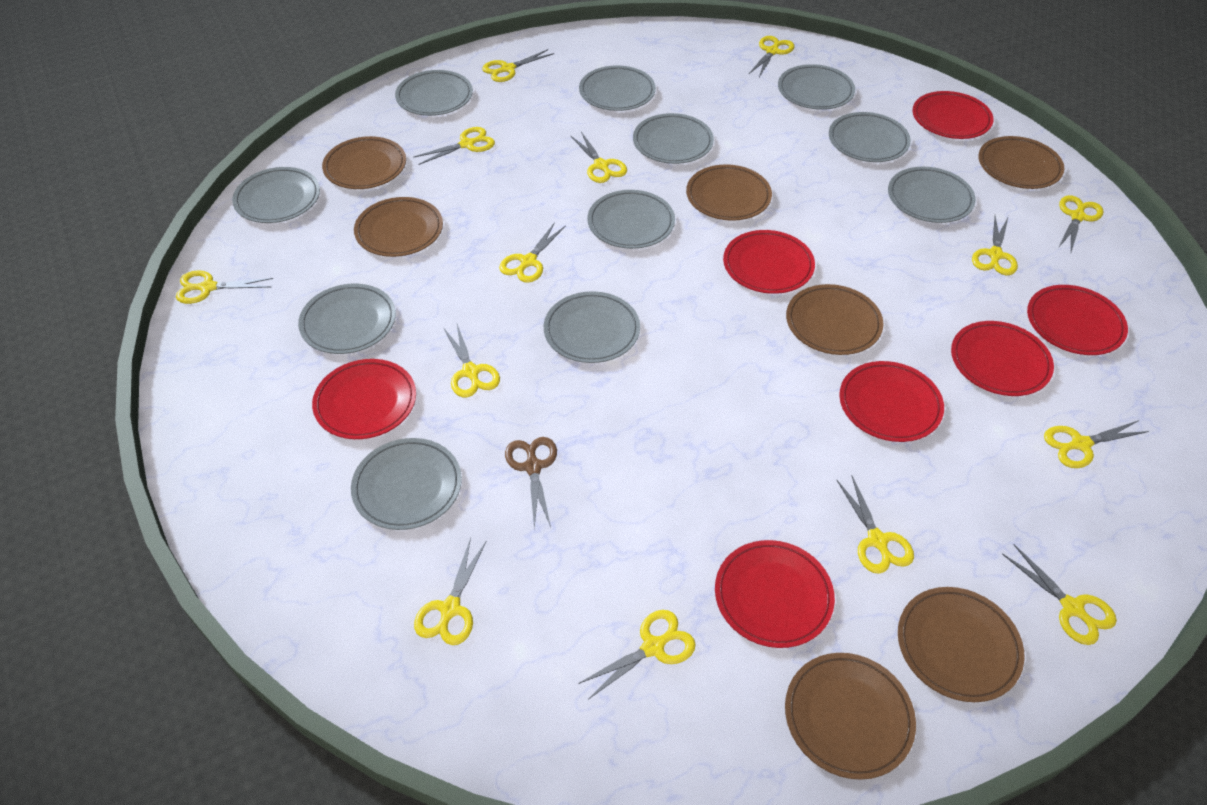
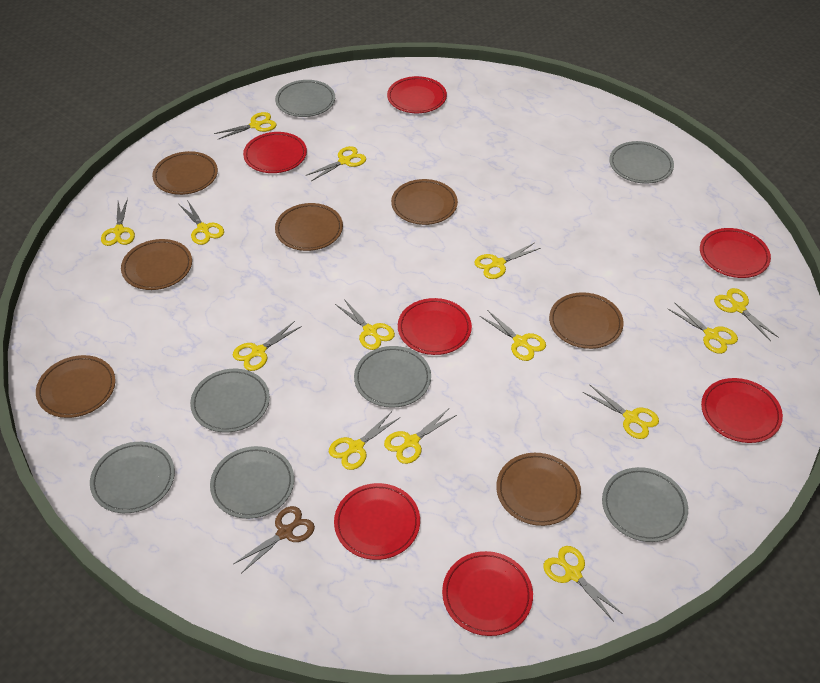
grey plate: 11 -> 7

